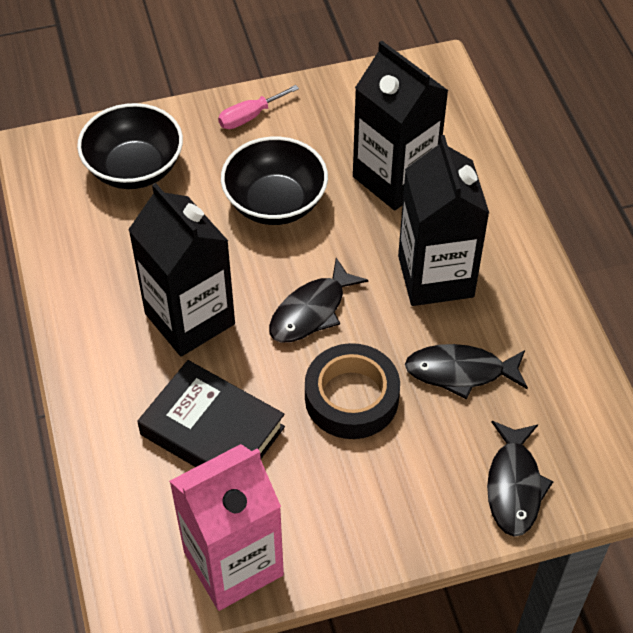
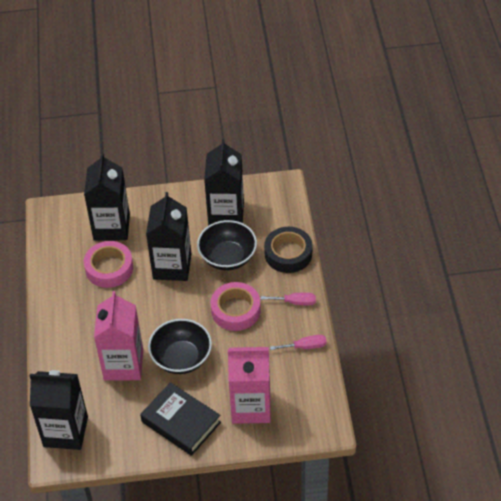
black carton: 3 -> 4
black fish: 3 -> 0
pink carton: 1 -> 2
pink screwdriver: 1 -> 2
pink tape: 0 -> 2

